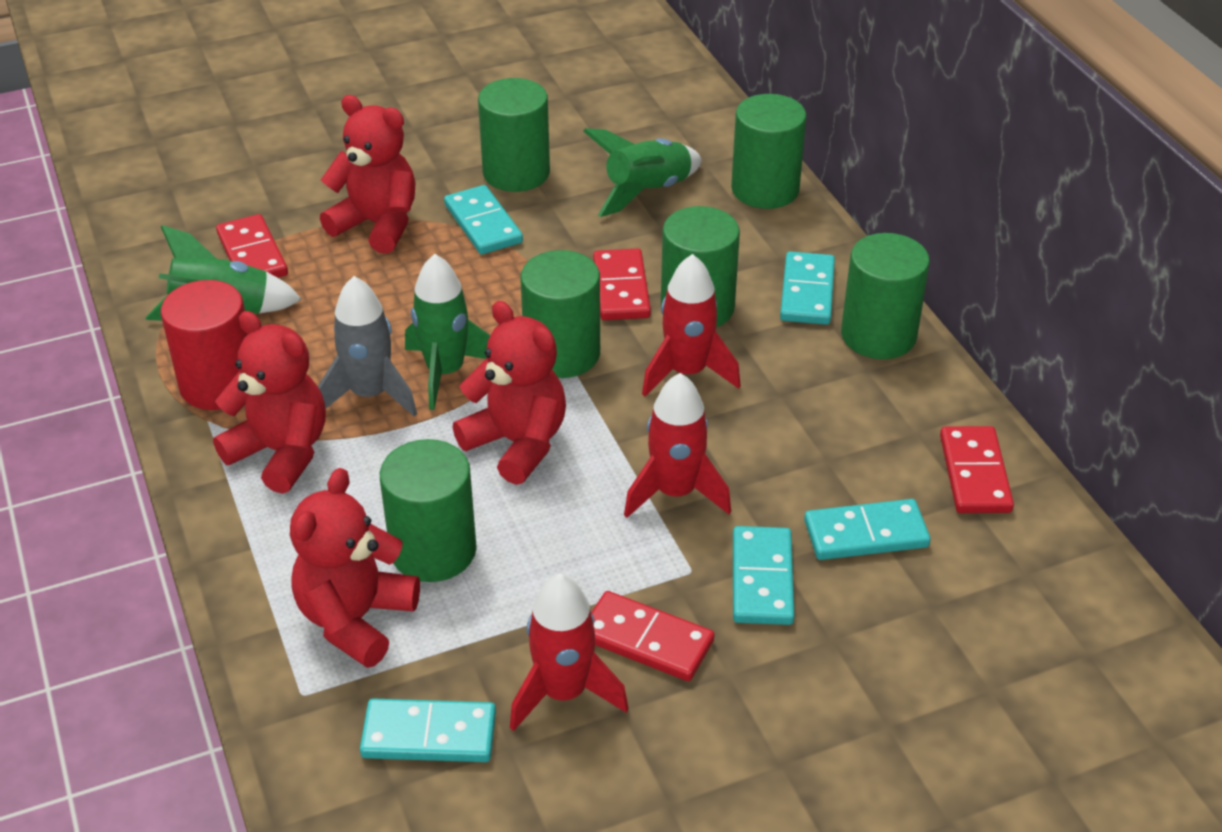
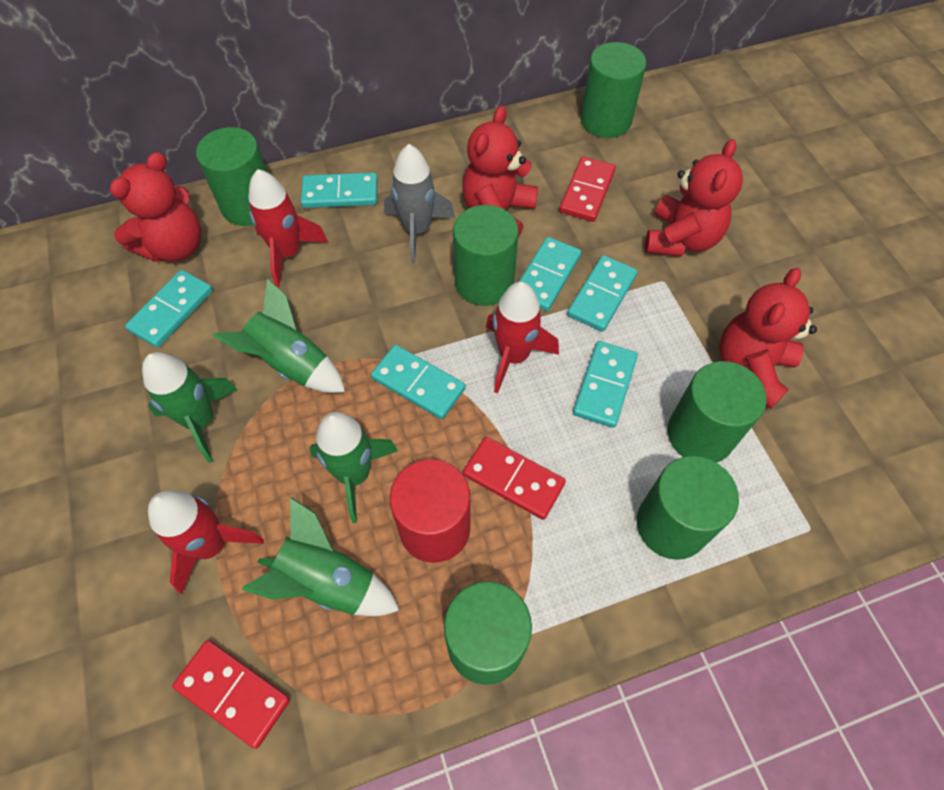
green rocket: 3 -> 4
red domino: 4 -> 3
turquoise domino: 5 -> 6

